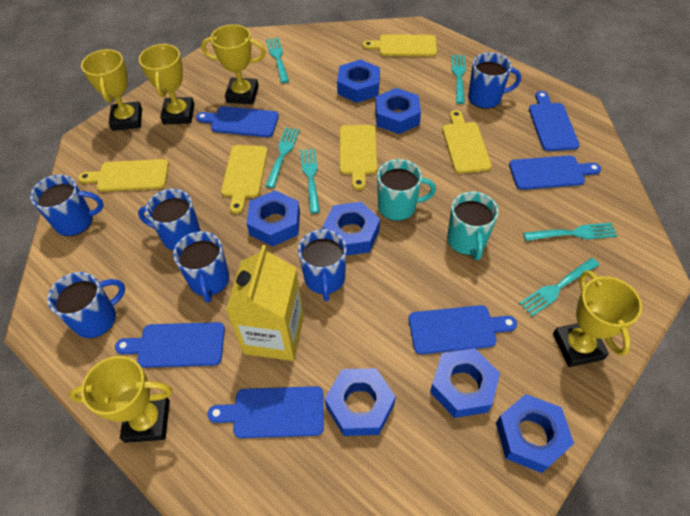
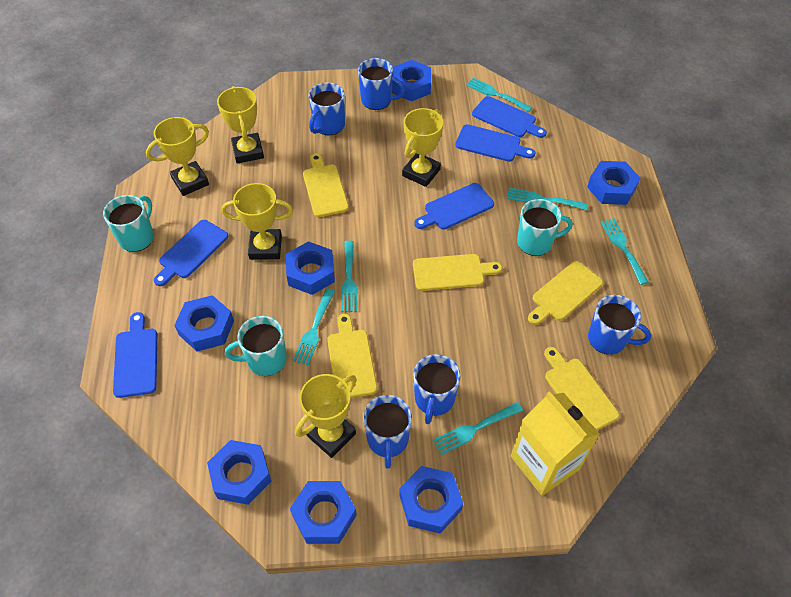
blue cutting board: 6 -> 5
blue mug: 6 -> 5
turquoise mug: 2 -> 3

